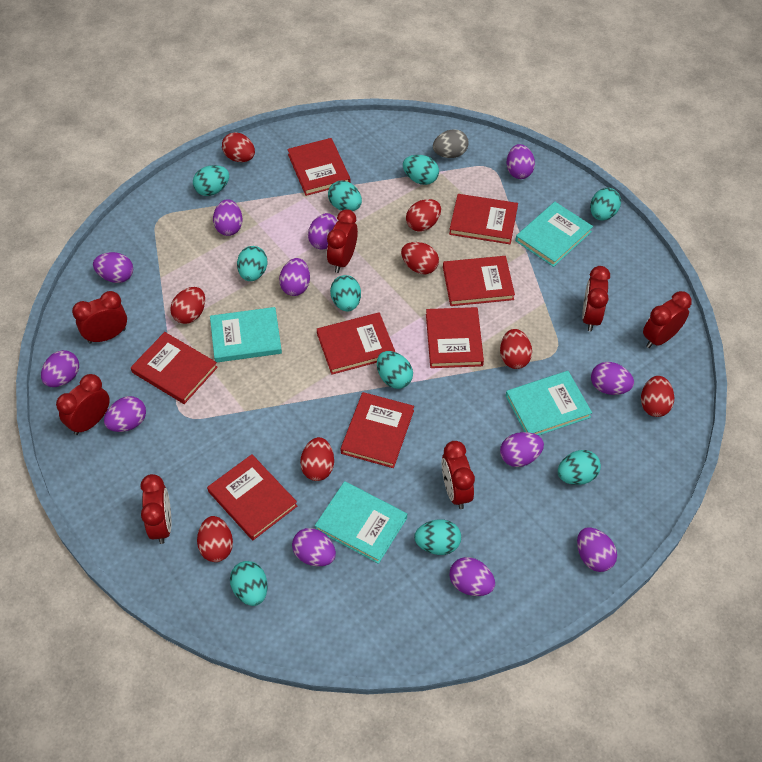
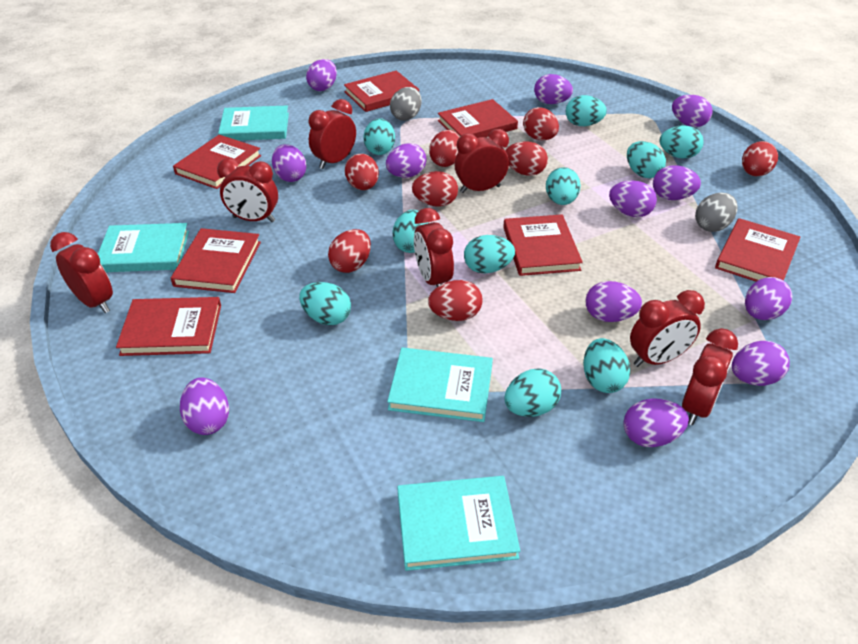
grey egg: 1 -> 2
red book: 8 -> 7

